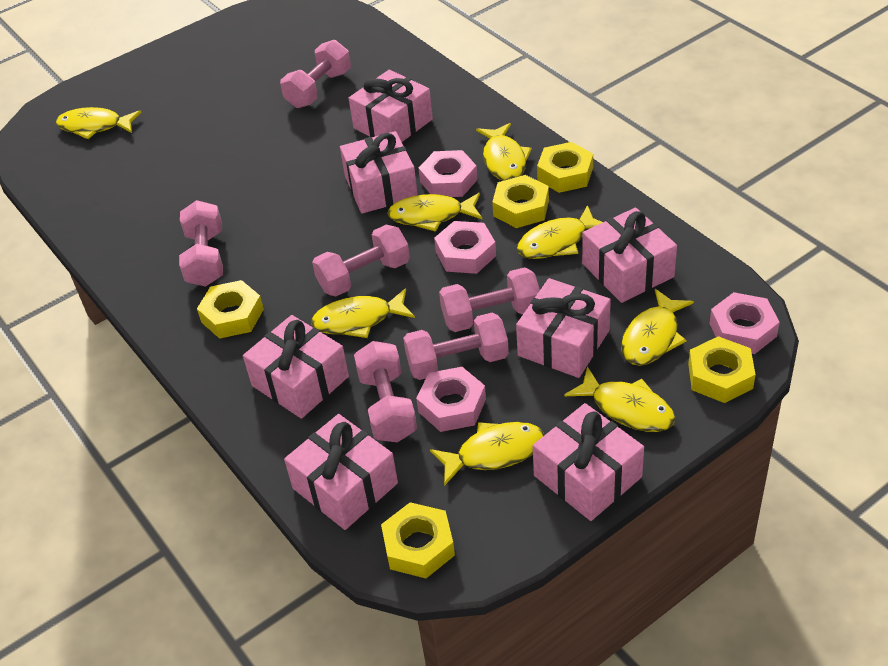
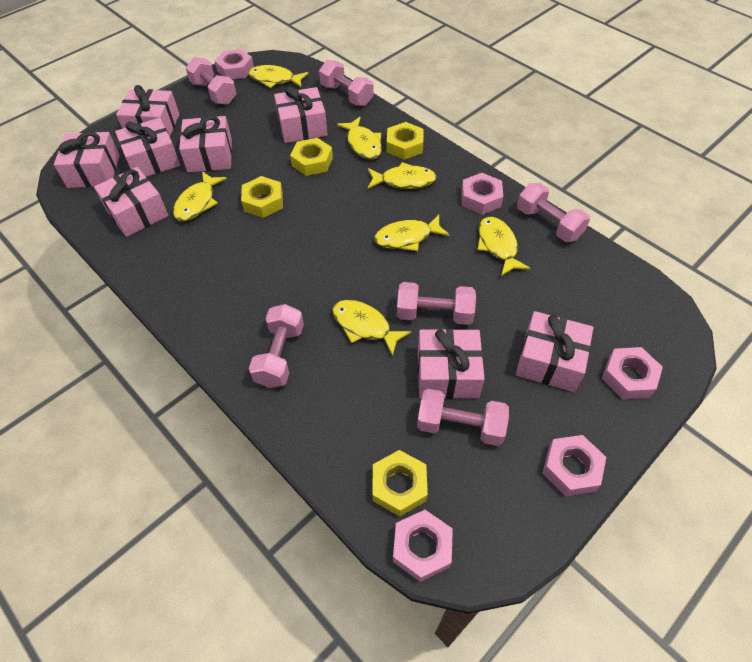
pink gift: 7 -> 8
pink nut: 4 -> 5
yellow fish: 8 -> 7
yellow nut: 5 -> 4

